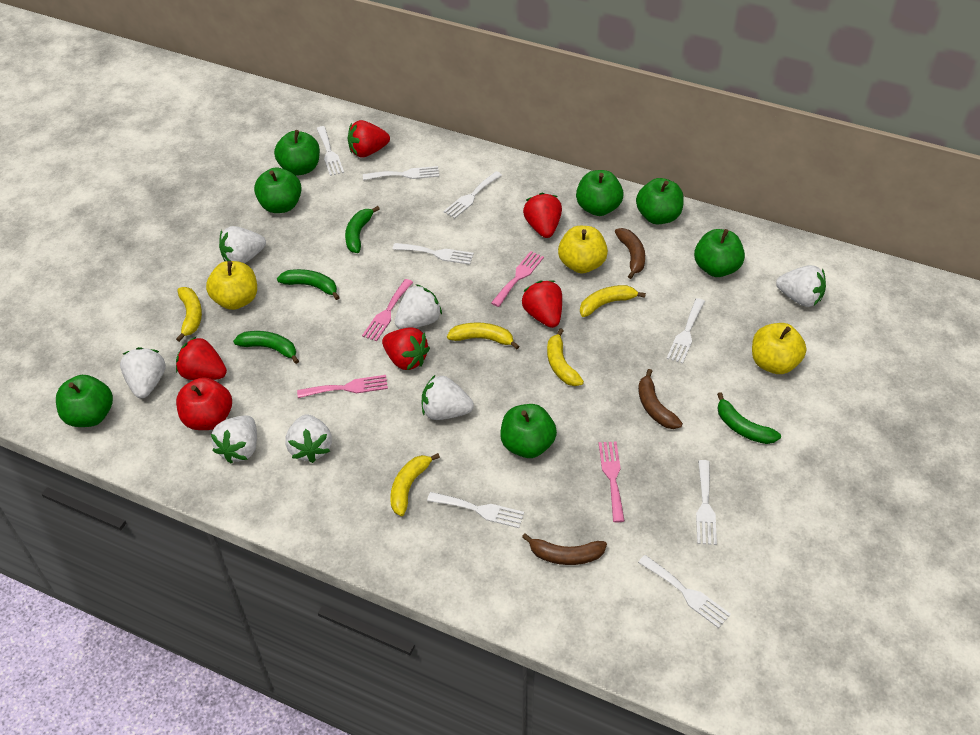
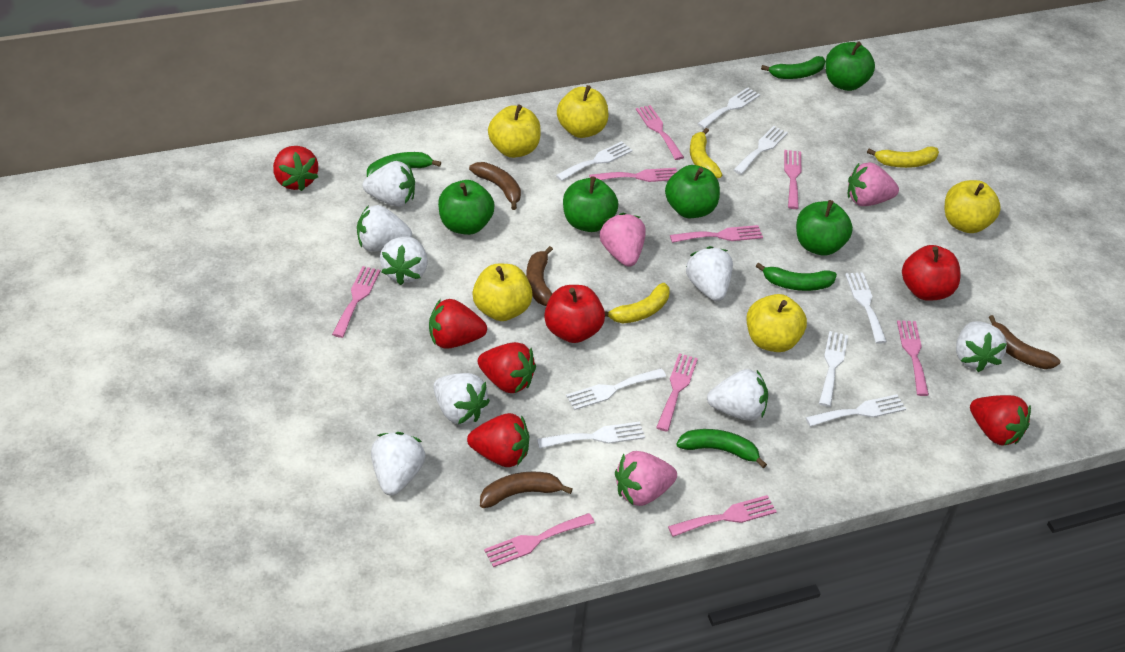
brown banana: 3 -> 4
green apple: 7 -> 5
pink fork: 4 -> 9
pink strawberry: 0 -> 3
red apple: 1 -> 2
white strawberry: 7 -> 8
yellow apple: 3 -> 5
yellow banana: 5 -> 3

